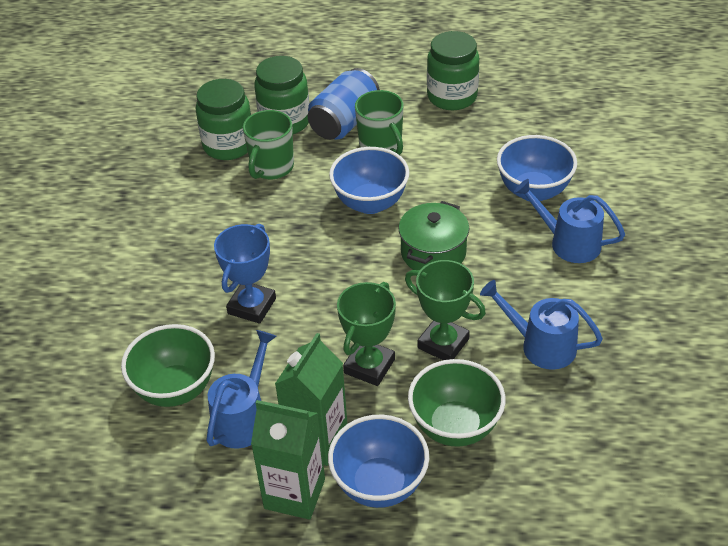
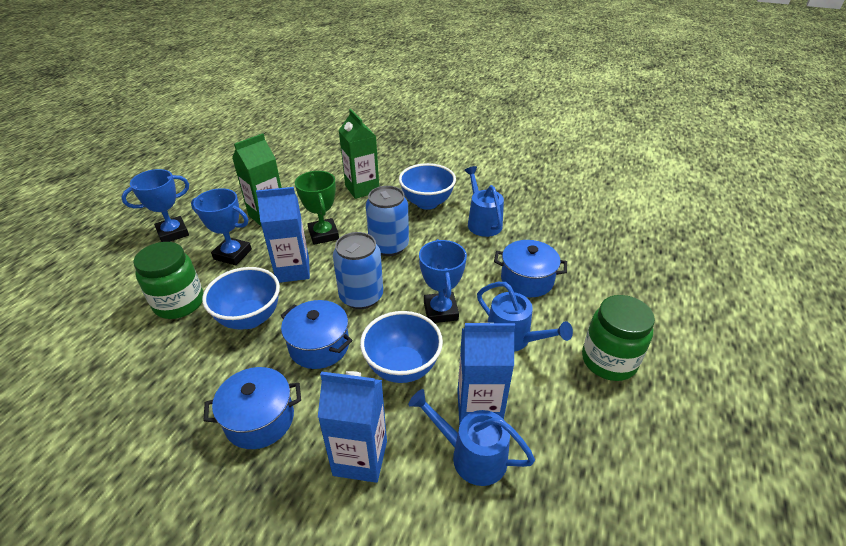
blue can: 1 -> 2
blue carton: 0 -> 3
blue pot: 0 -> 3
blue trophy: 1 -> 3
green bowl: 2 -> 0
green jar: 3 -> 2
green mug: 2 -> 0
green pot: 1 -> 0
green trophy: 2 -> 1

